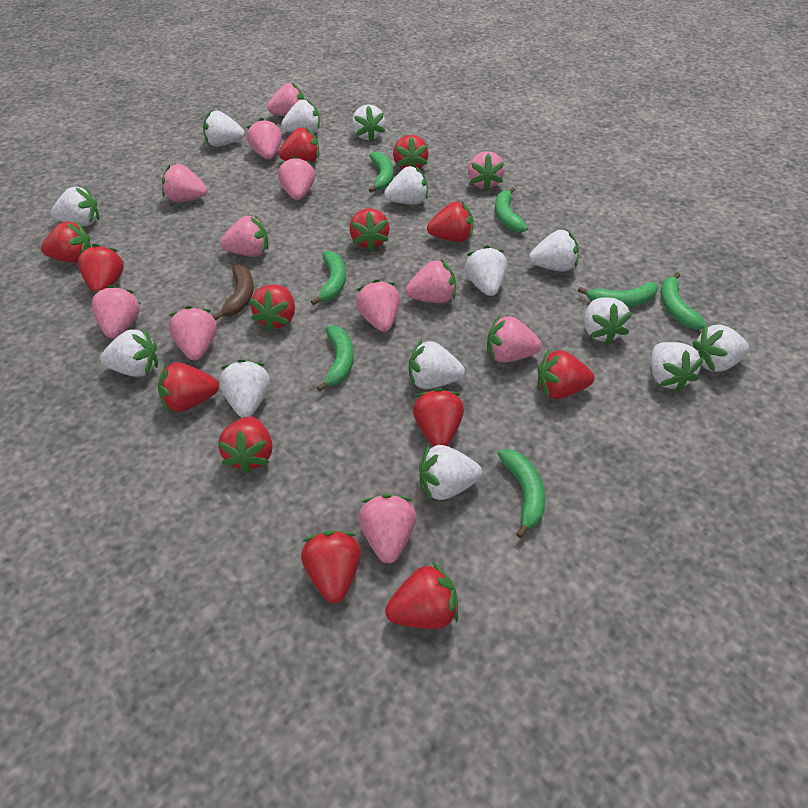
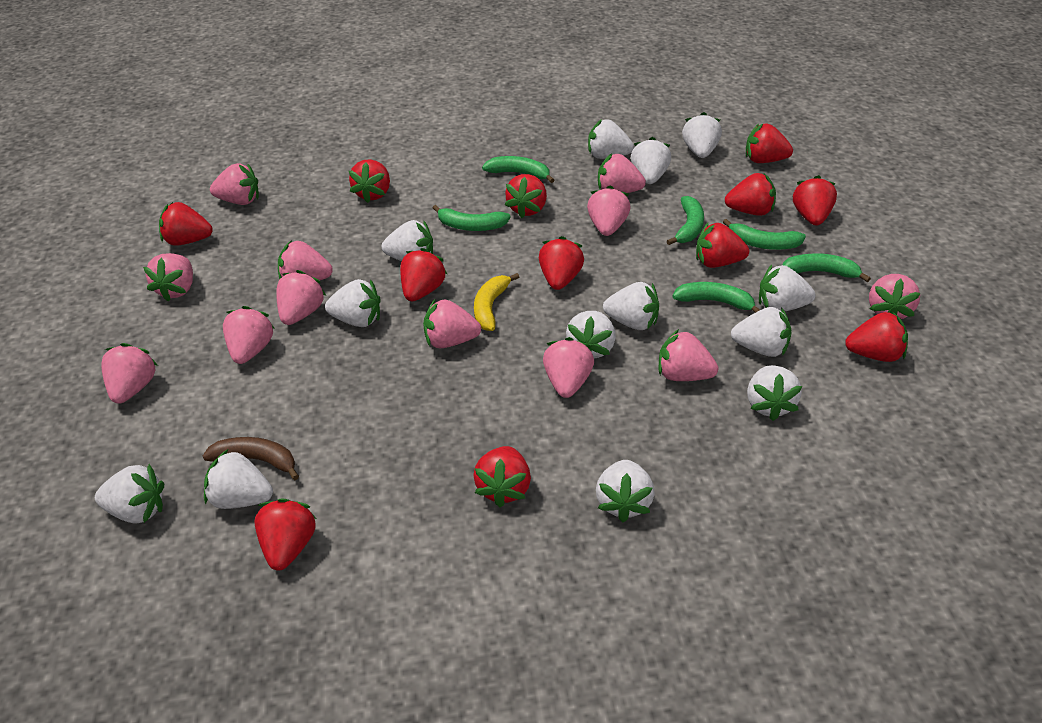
green banana: 7 -> 6
red strawberry: 13 -> 12
white strawberry: 14 -> 13
yellow banana: 0 -> 1

